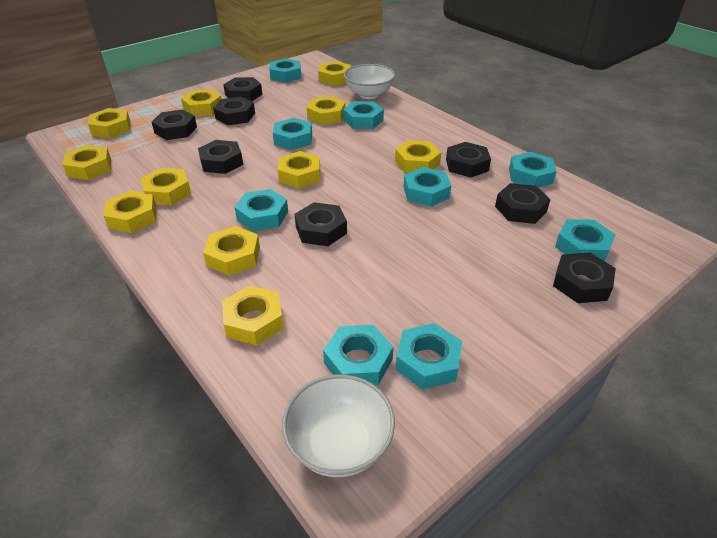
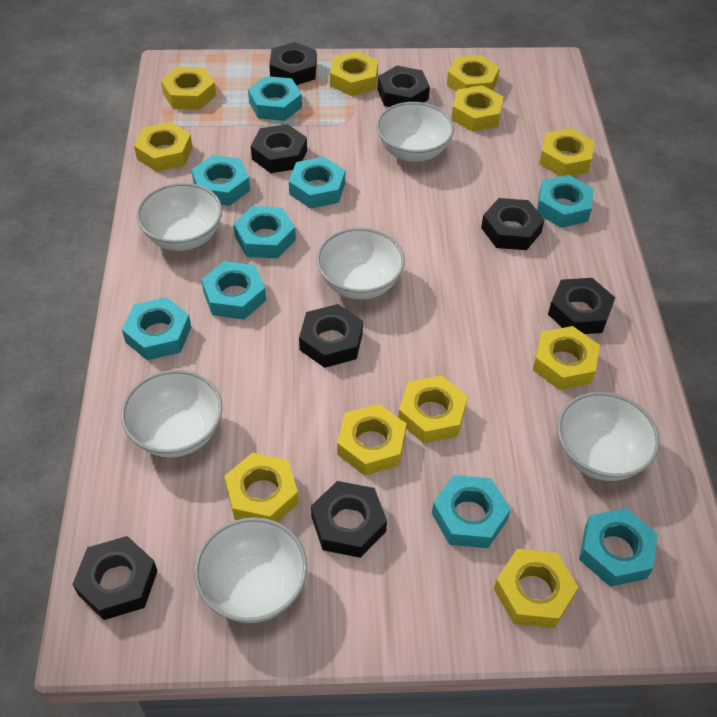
white bowl: 2 -> 6

